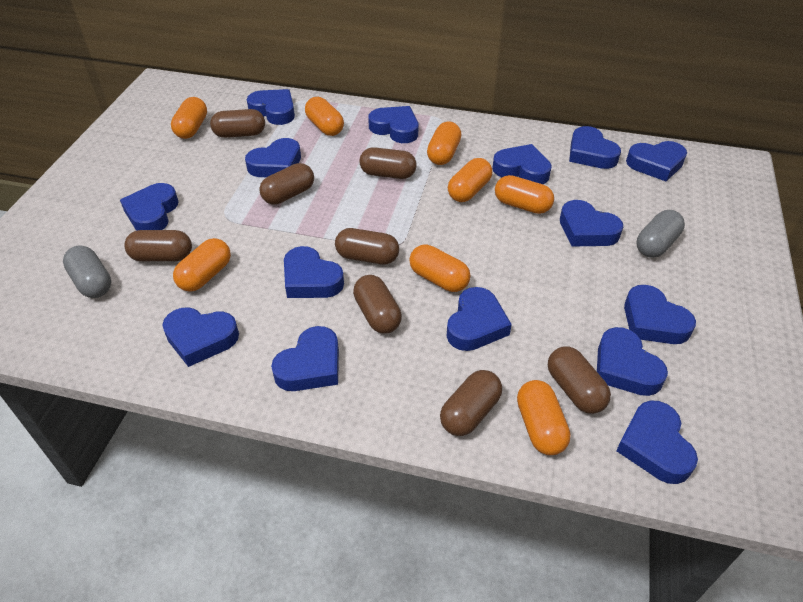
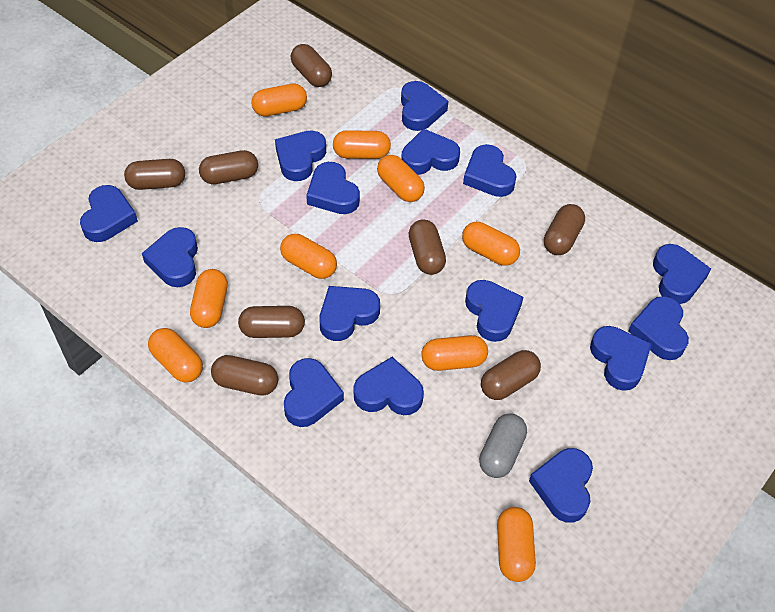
grey capsule: 2 -> 1
orange capsule: 8 -> 9

